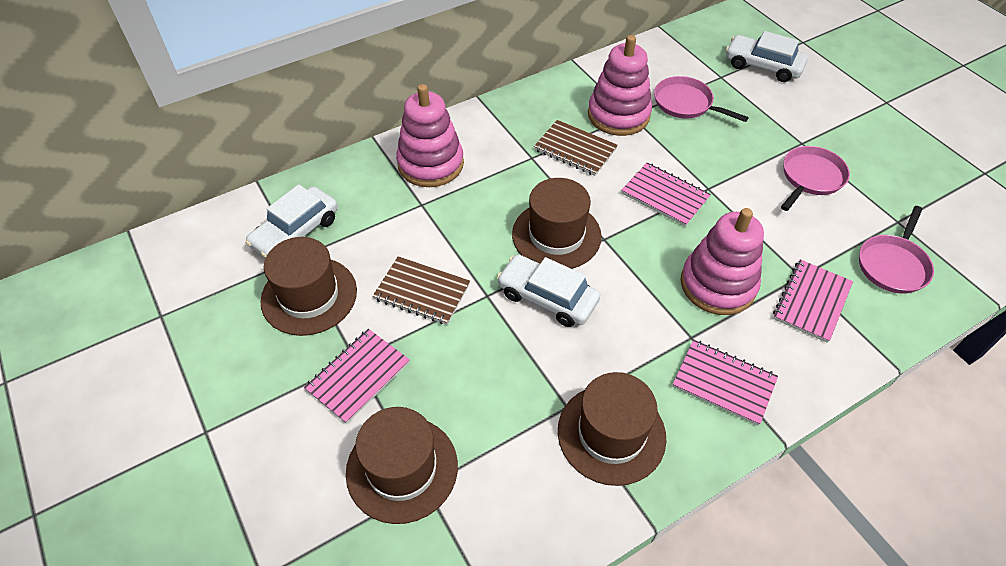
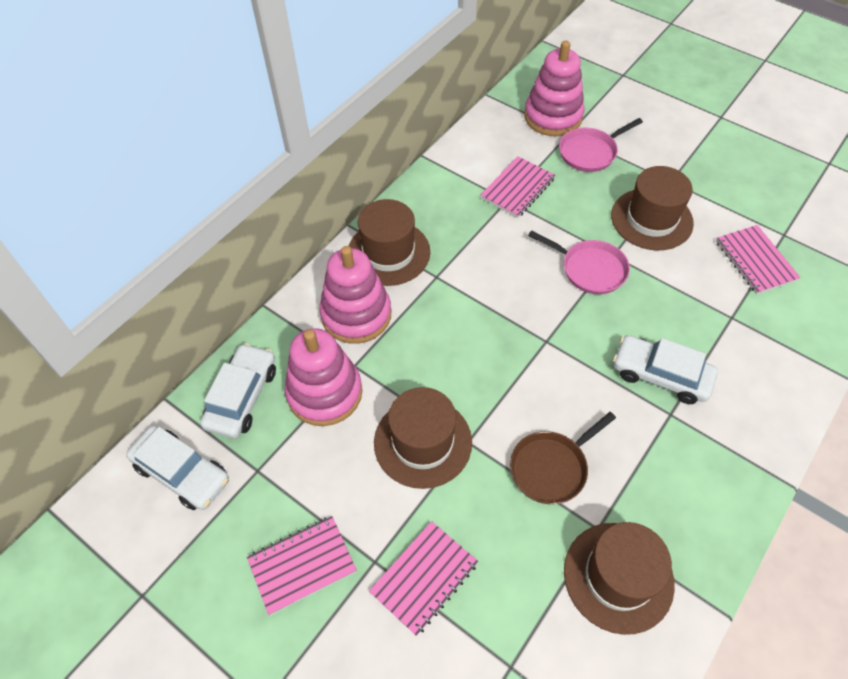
brown notebook: 2 -> 0
brown pan: 0 -> 1
pink pan: 3 -> 2

